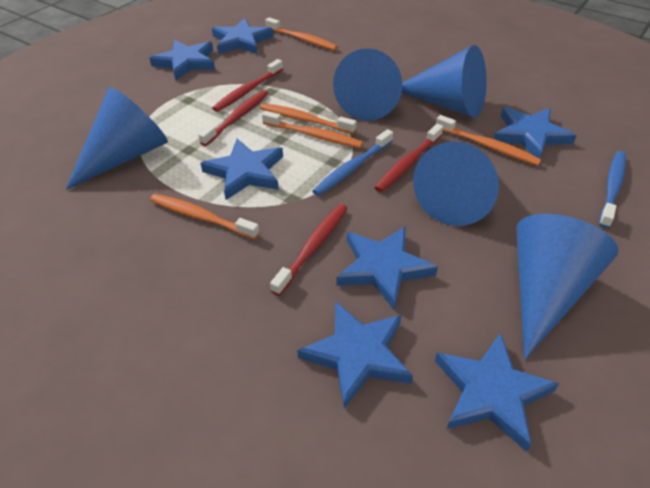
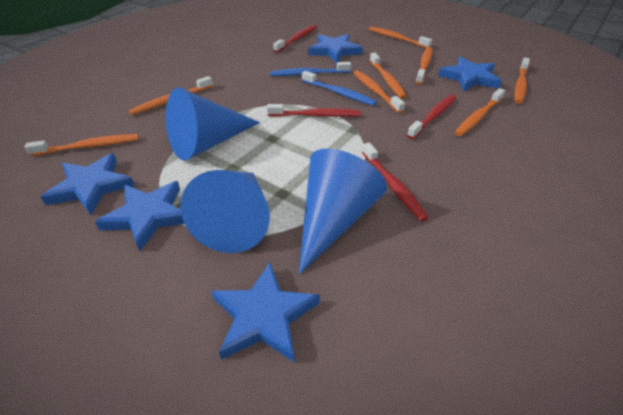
blue cone: 5 -> 3
blue star: 7 -> 5
orange toothbrush: 5 -> 8

